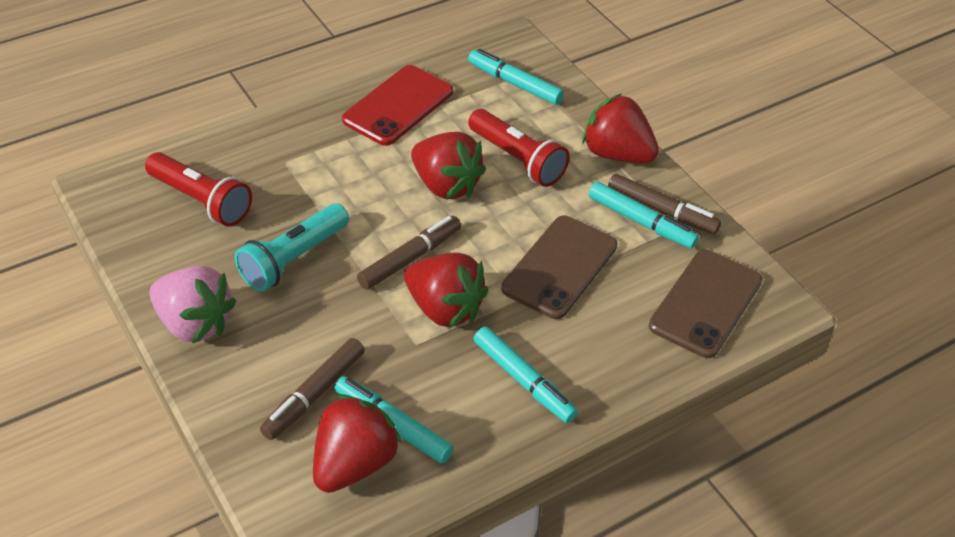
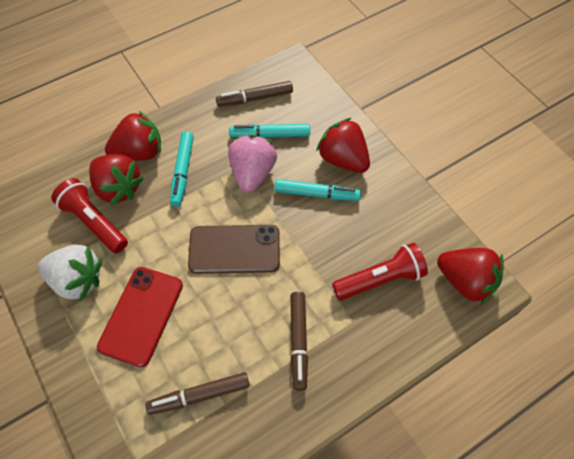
brown phone: 2 -> 1
turquoise flashlight: 1 -> 0
turquoise marker: 4 -> 3
white strawberry: 0 -> 1

